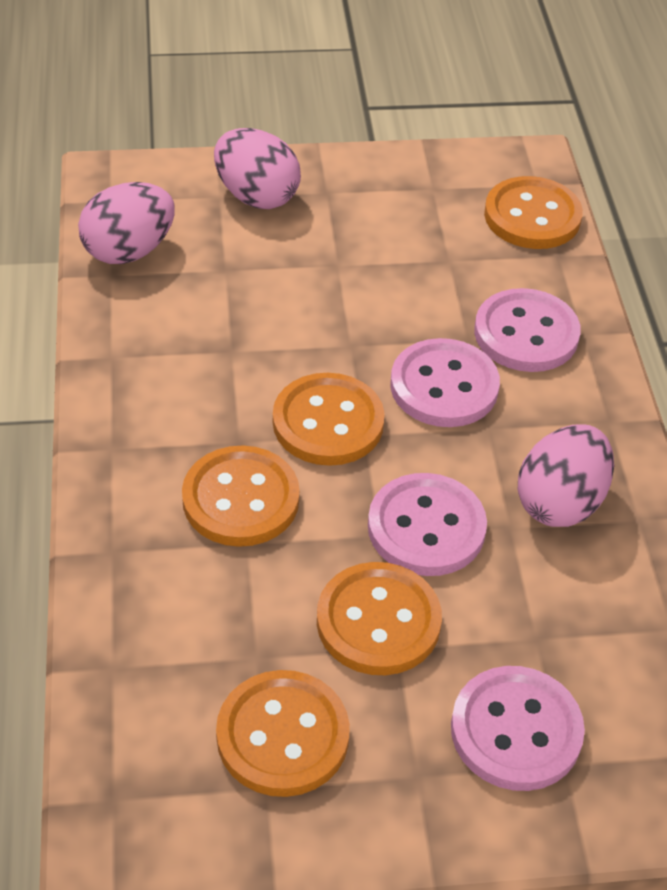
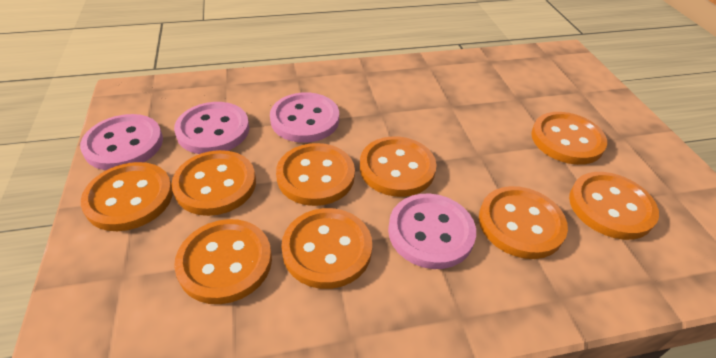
orange button: 5 -> 9
pink egg: 3 -> 0

